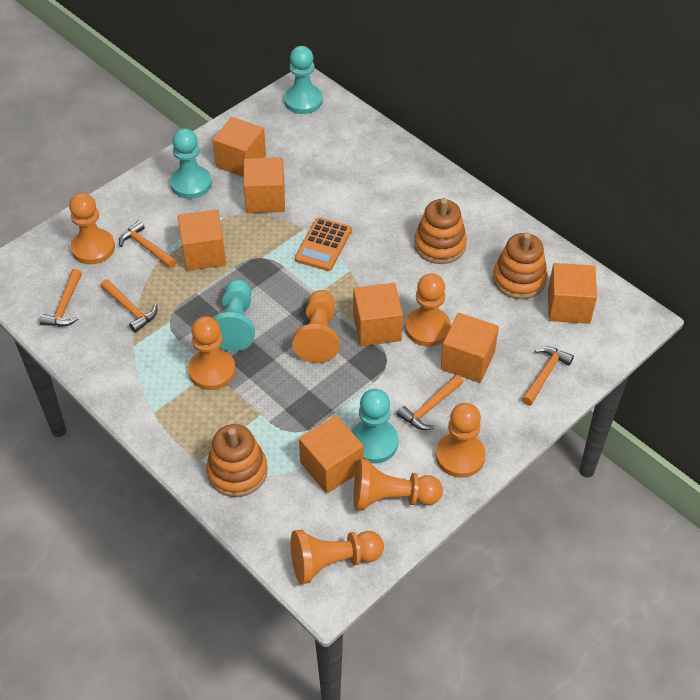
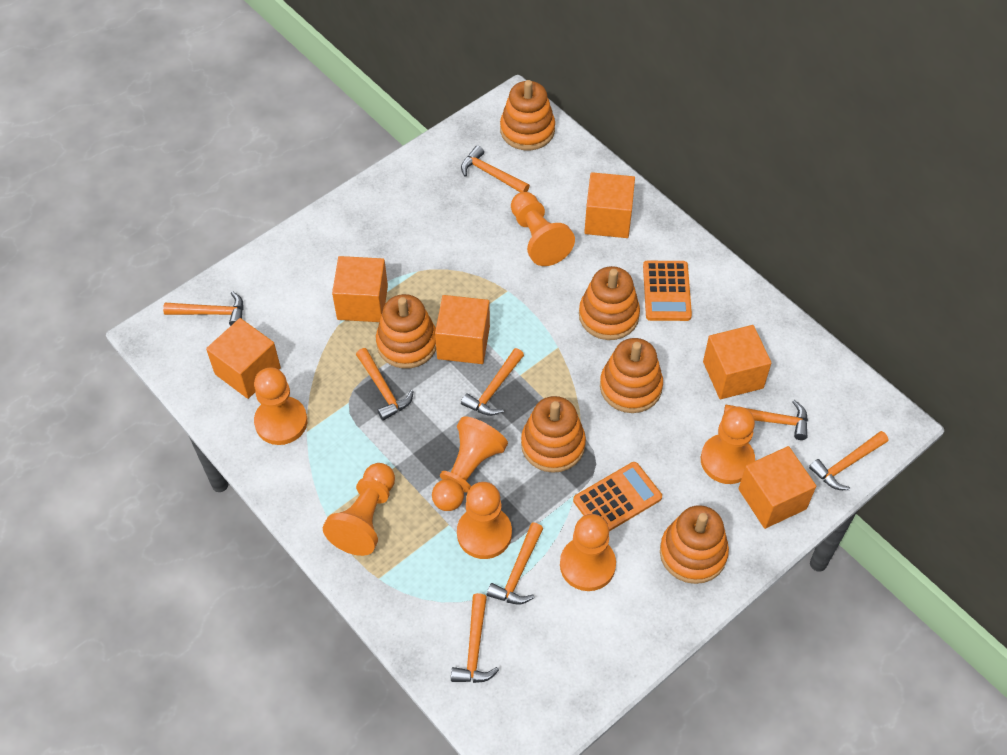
orange calculator: 1 -> 2
orange cube: 7 -> 6
orange hammer: 5 -> 8
orange stacking toy: 3 -> 6
turquoise pawn: 4 -> 0

